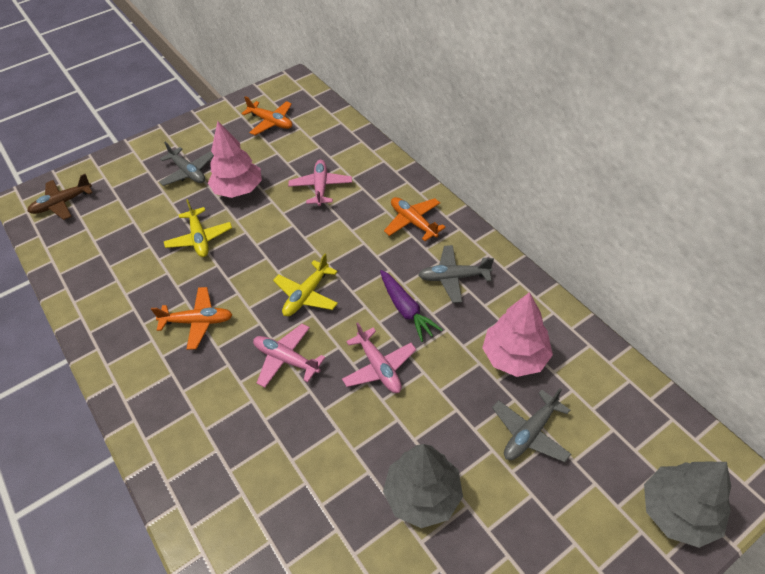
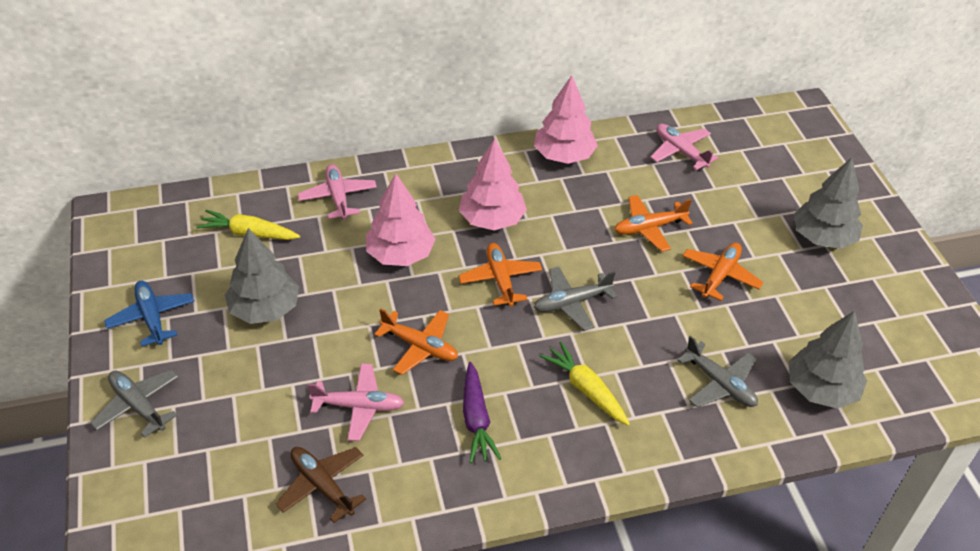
blue plane: 0 -> 1
grey tree: 2 -> 3
orange plane: 3 -> 4
pink tree: 2 -> 3
yellow carrot: 0 -> 2
yellow plane: 2 -> 0

